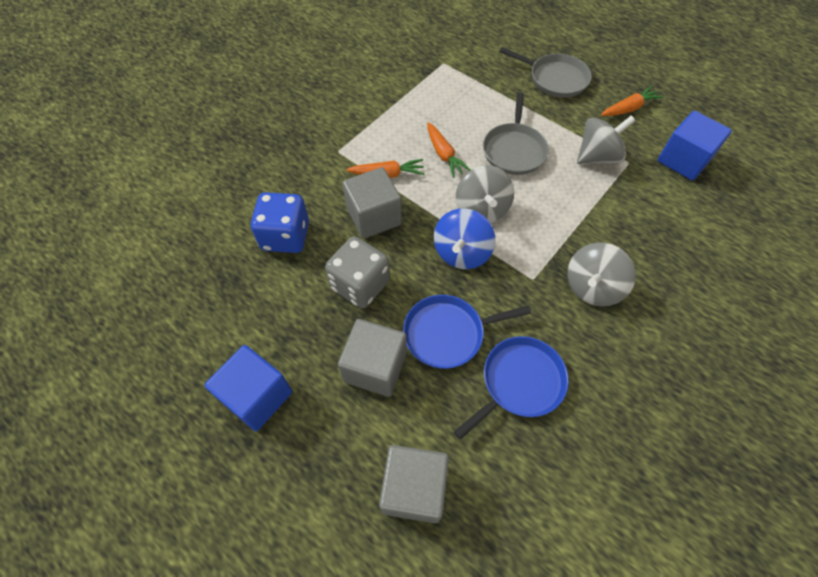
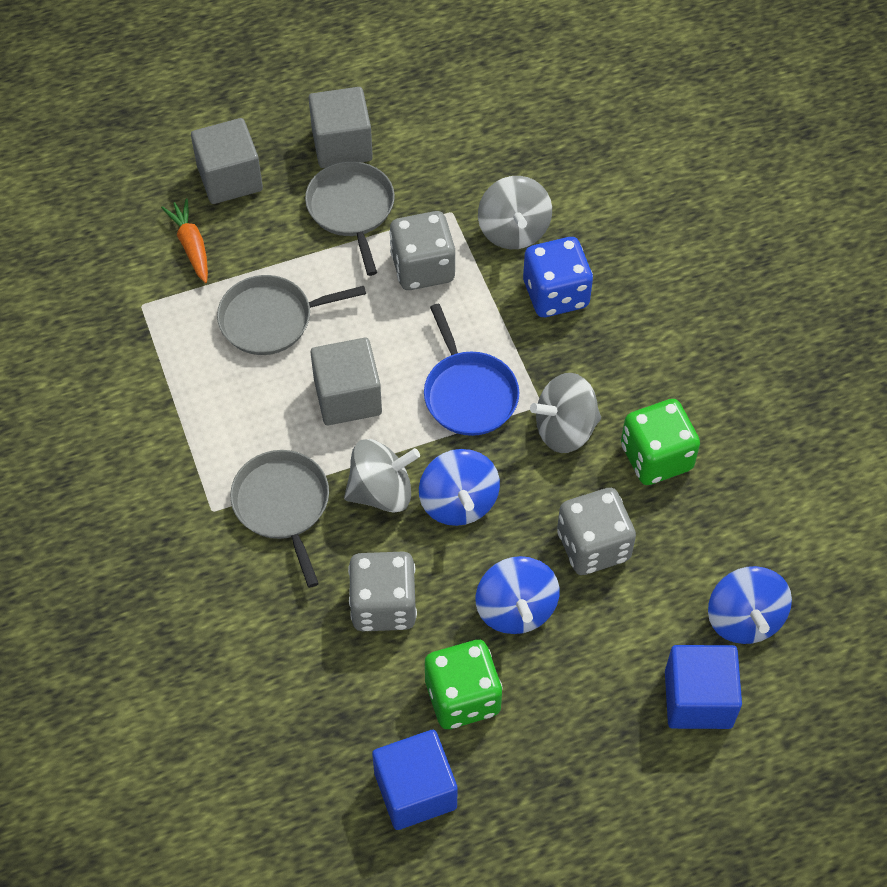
blue pan: 2 -> 1
blue spinning top: 1 -> 3
green dice: 0 -> 2
grey dice: 1 -> 3
grey pan: 2 -> 3
orange carrot: 3 -> 1

